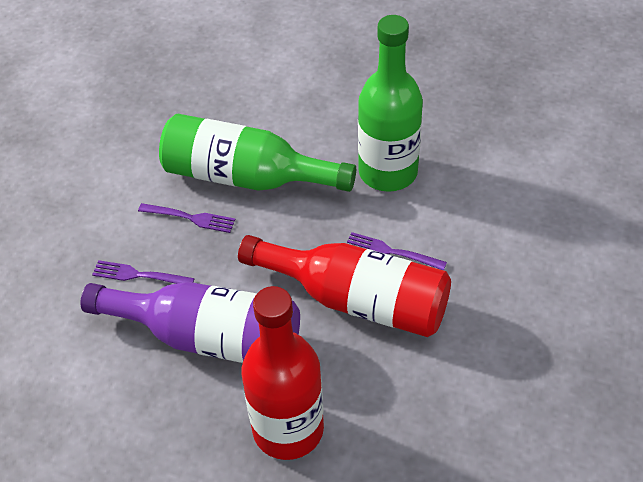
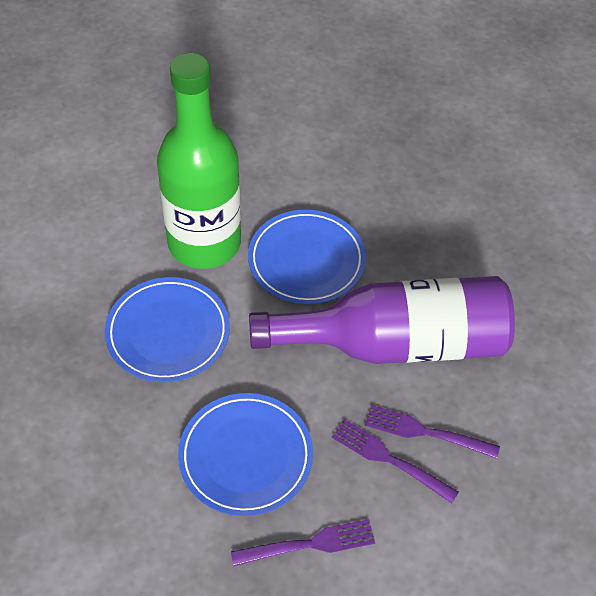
blue plate: 0 -> 3
green bottle: 2 -> 1
red bottle: 2 -> 0

